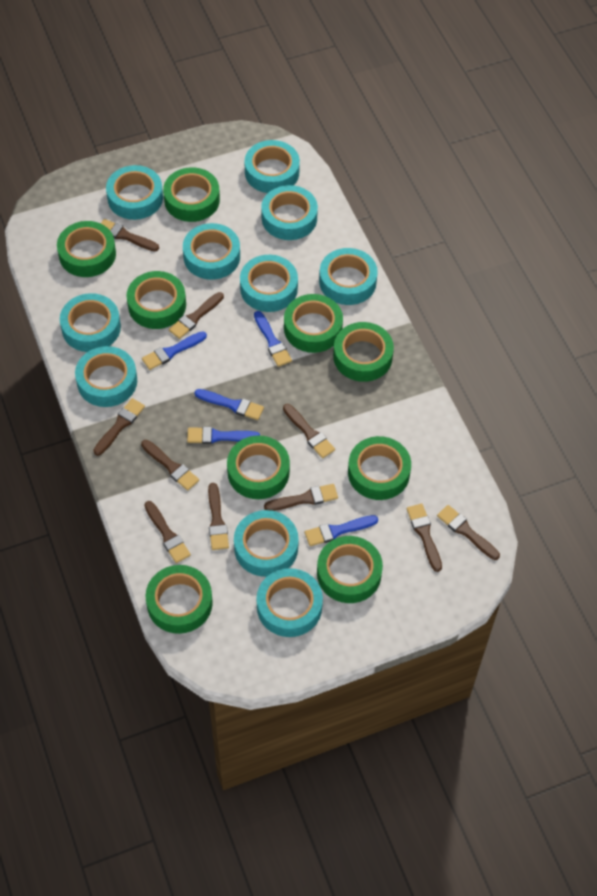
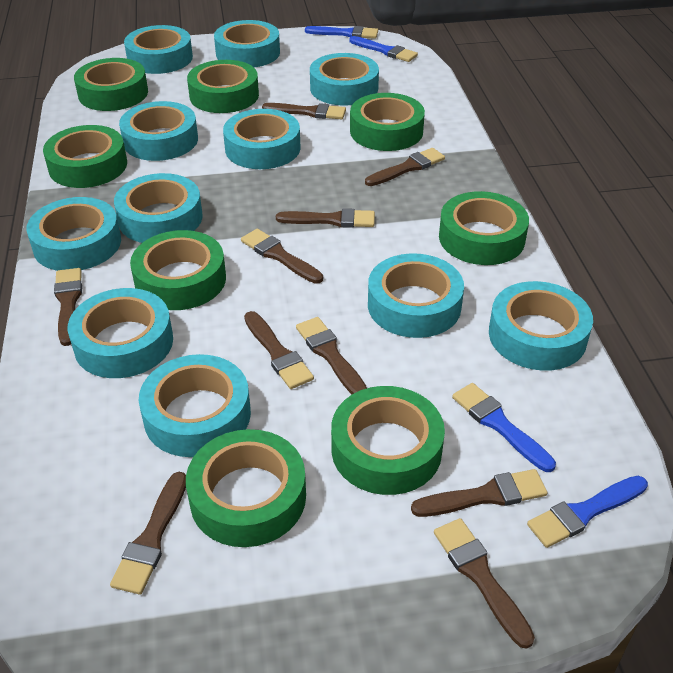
blue brush: 5 -> 4
green tape: 9 -> 8
turquoise tape: 10 -> 11

